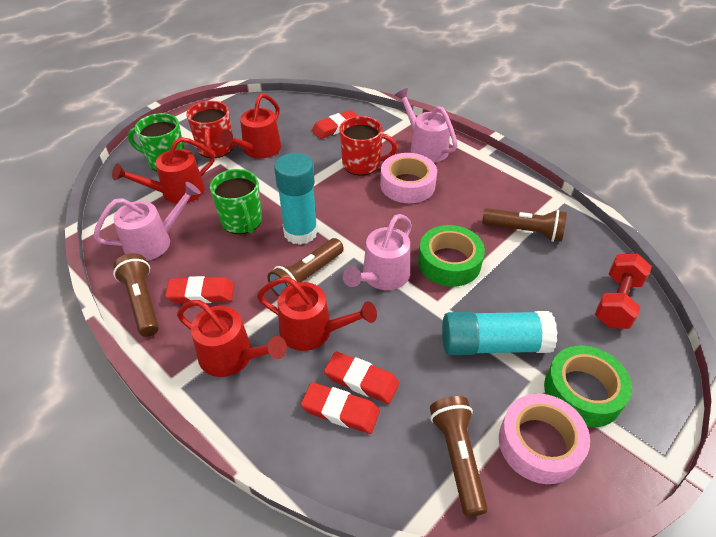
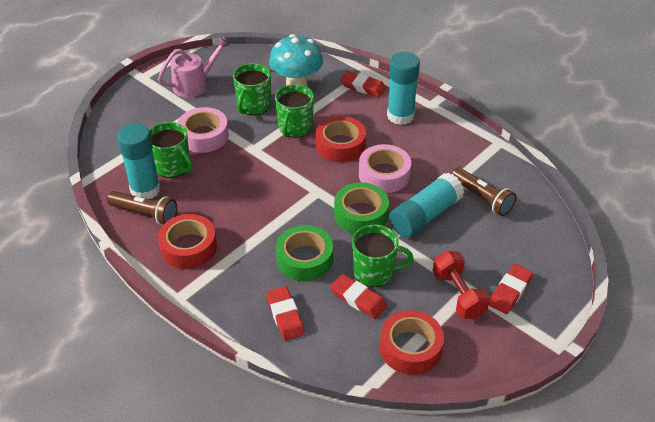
brown flashlight: 4 -> 2
green mug: 2 -> 4
pink watering can: 3 -> 1
red mug: 2 -> 0
red tape: 0 -> 3
red watering can: 4 -> 0
turquoise glue stick: 2 -> 3
turquoise mushroom: 0 -> 1

